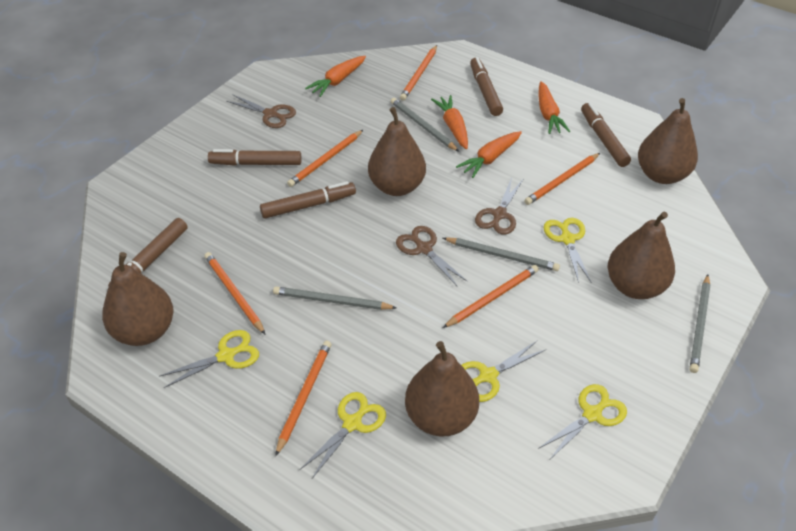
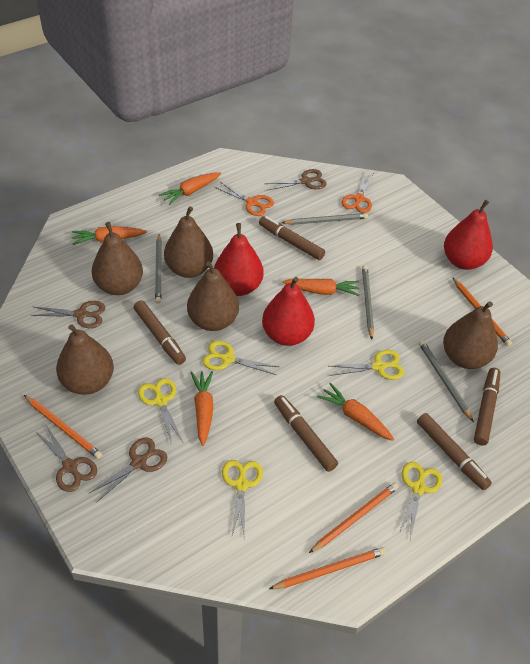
brown scissors: 3 -> 4
orange carrot: 4 -> 5
orange pencil: 6 -> 4
orange scissors: 0 -> 2
red pear: 0 -> 3

